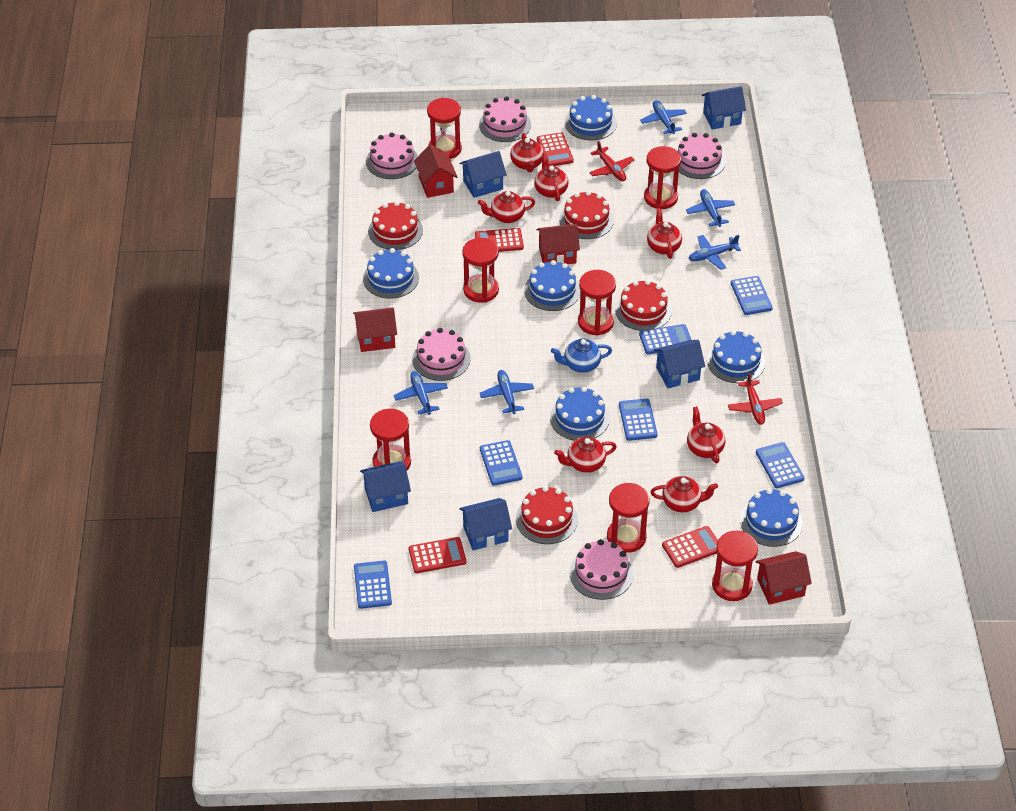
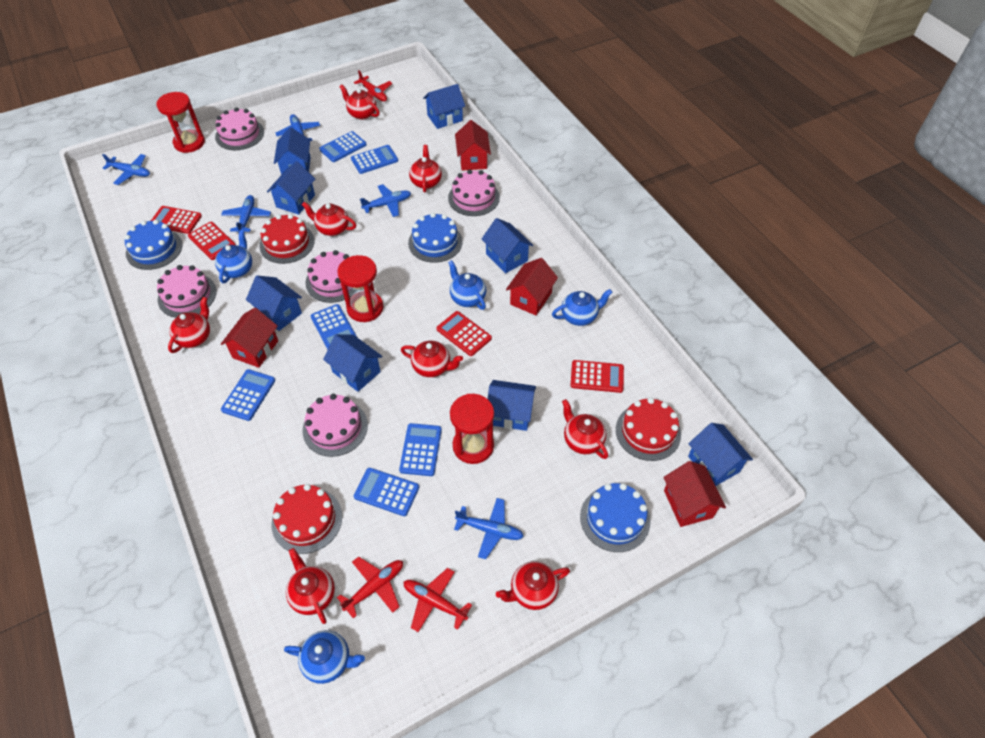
blue cake: 6 -> 3
blue house: 5 -> 8
blue teapot: 1 -> 4
red cake: 4 -> 3
red hourglass: 7 -> 3
red plane: 2 -> 3
red teapot: 7 -> 8

